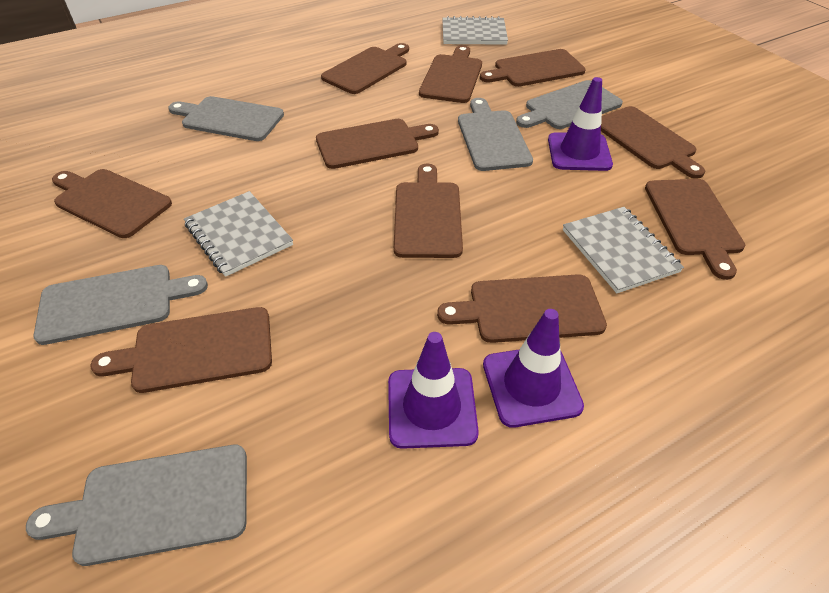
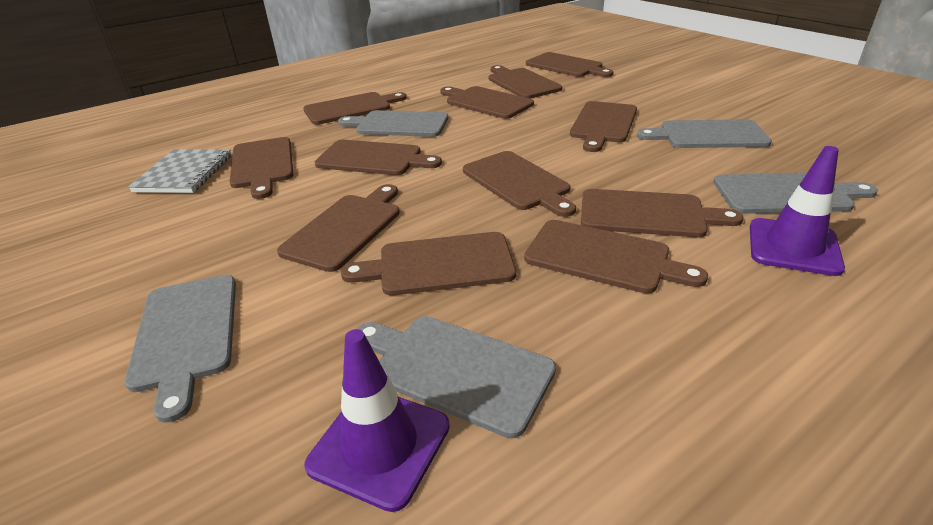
brown cutting board: 10 -> 12
grey notebook: 3 -> 1
purple traffic cone: 3 -> 2

